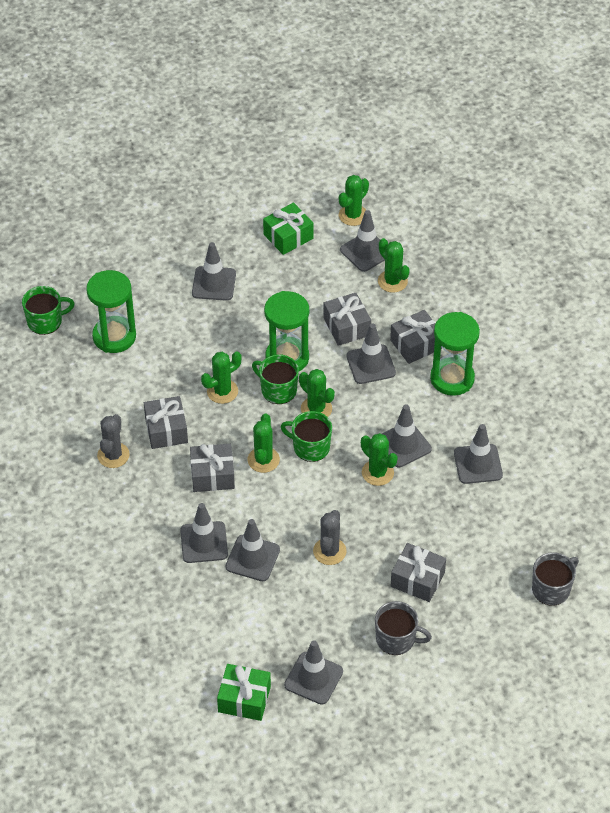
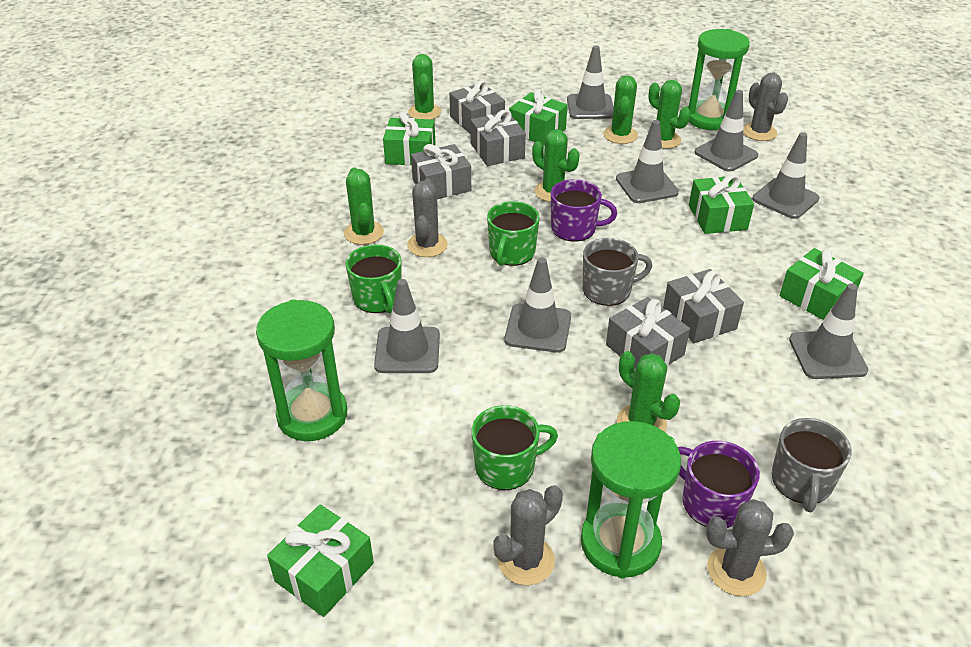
green gift: 2 -> 5
grey cactus: 2 -> 4
grey traffic cone: 8 -> 7
purple mug: 0 -> 2

